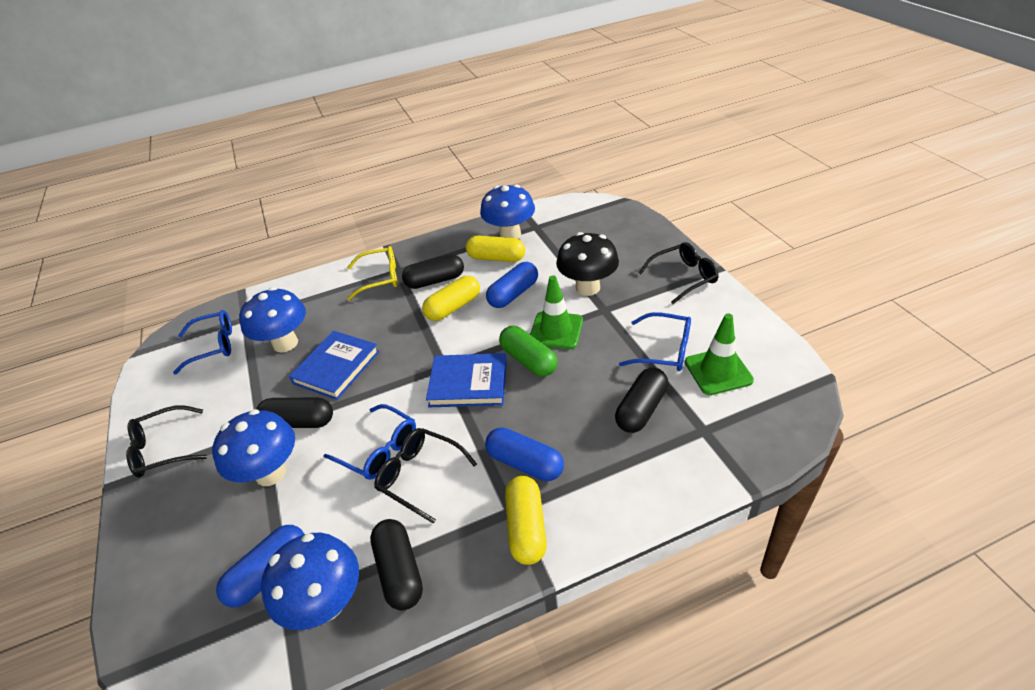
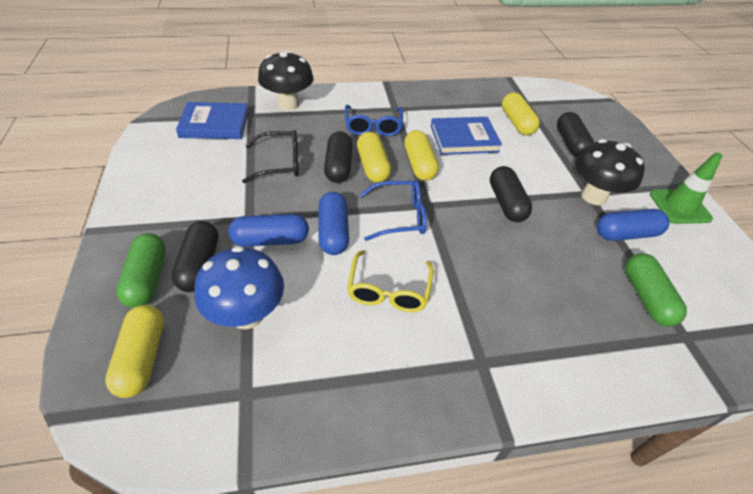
black glasses: 3 -> 1
black mushroom: 1 -> 2
blue glasses: 3 -> 2
blue mushroom: 4 -> 1
green capsule: 1 -> 2
green traffic cone: 2 -> 1
yellow capsule: 3 -> 4

